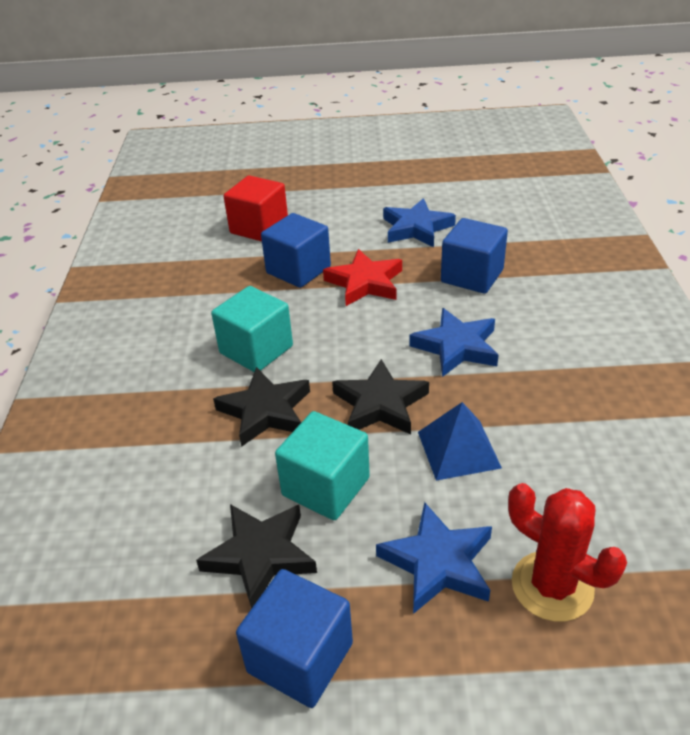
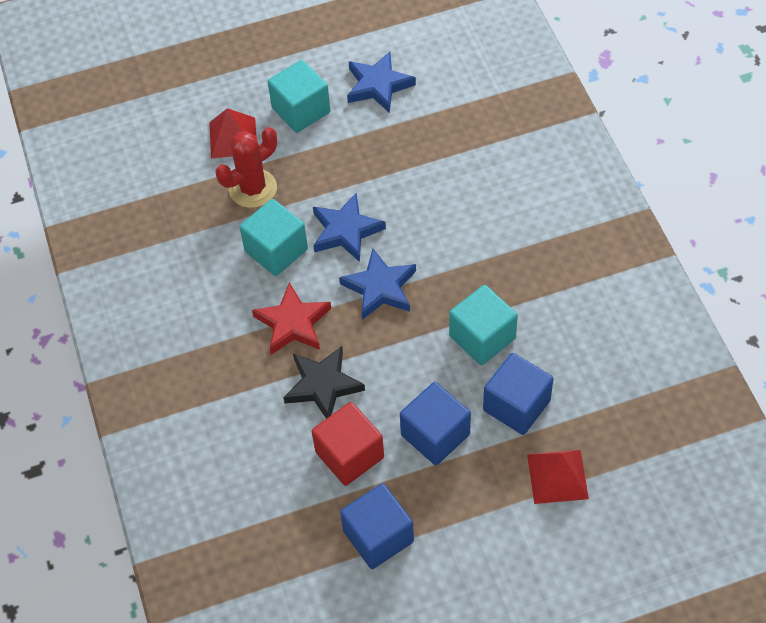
black star: 3 -> 1
blue pyramid: 1 -> 0
red pyramid: 0 -> 2
turquoise cube: 2 -> 3

